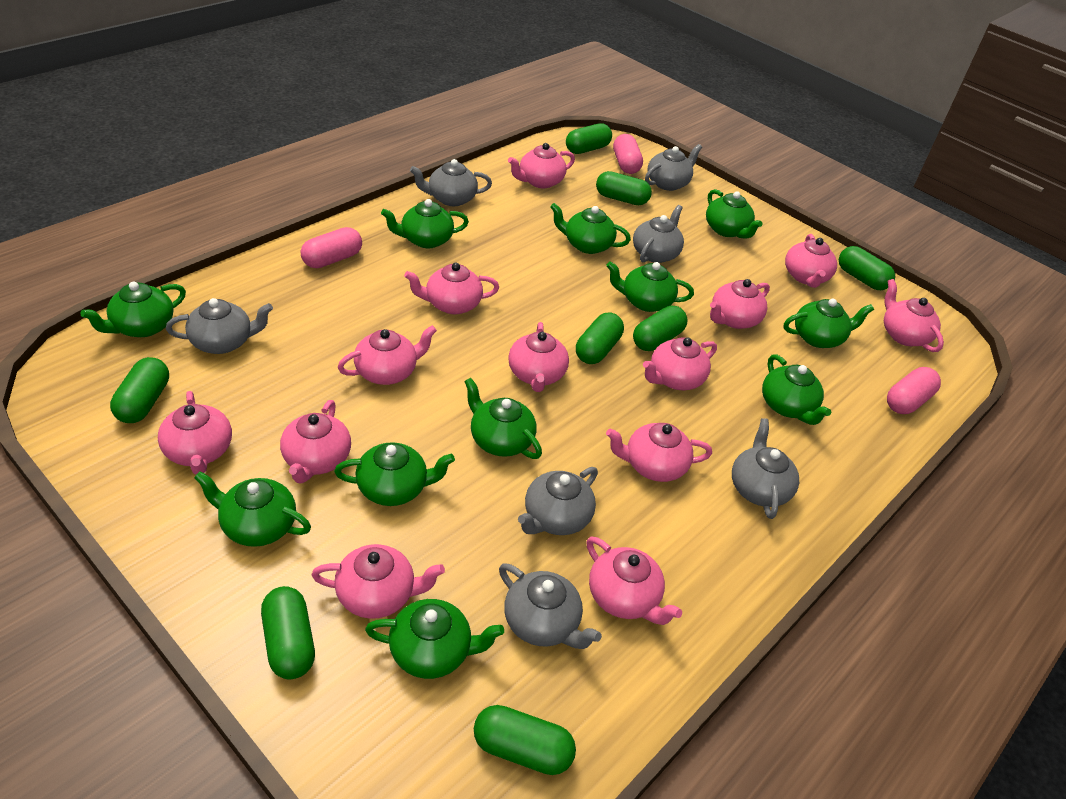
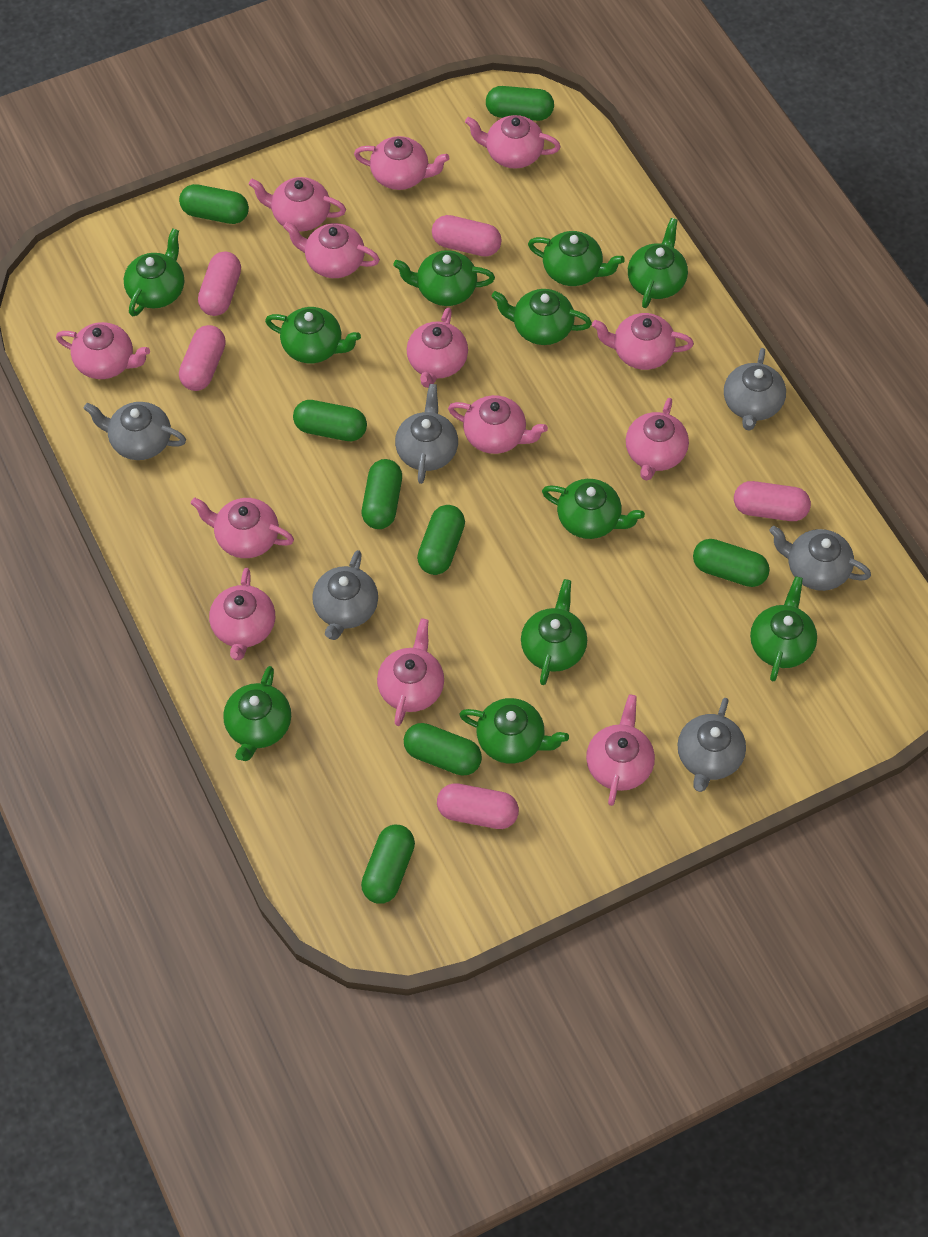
grey teapot: 7 -> 6
pink capsule: 3 -> 5

